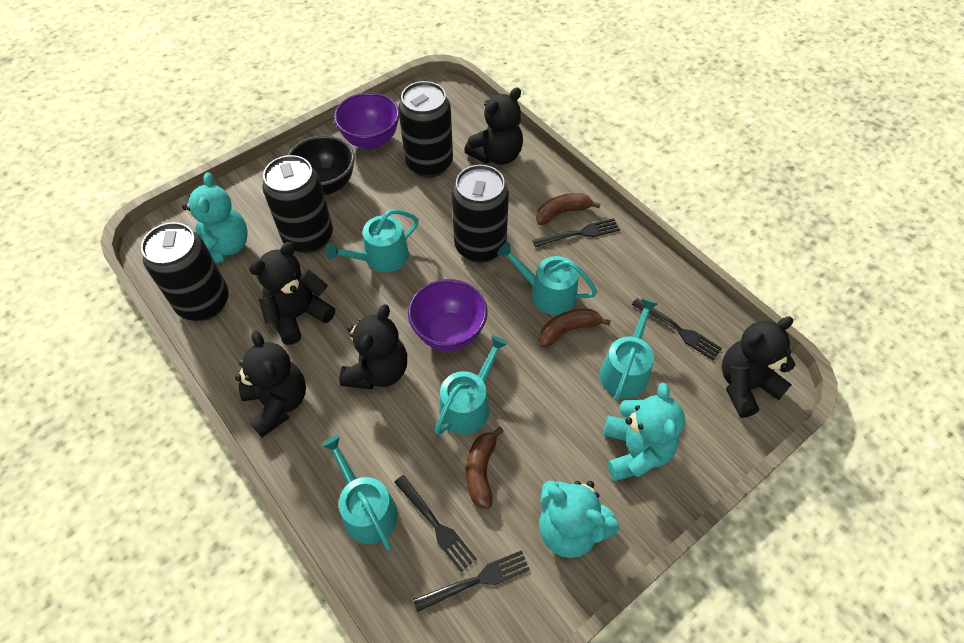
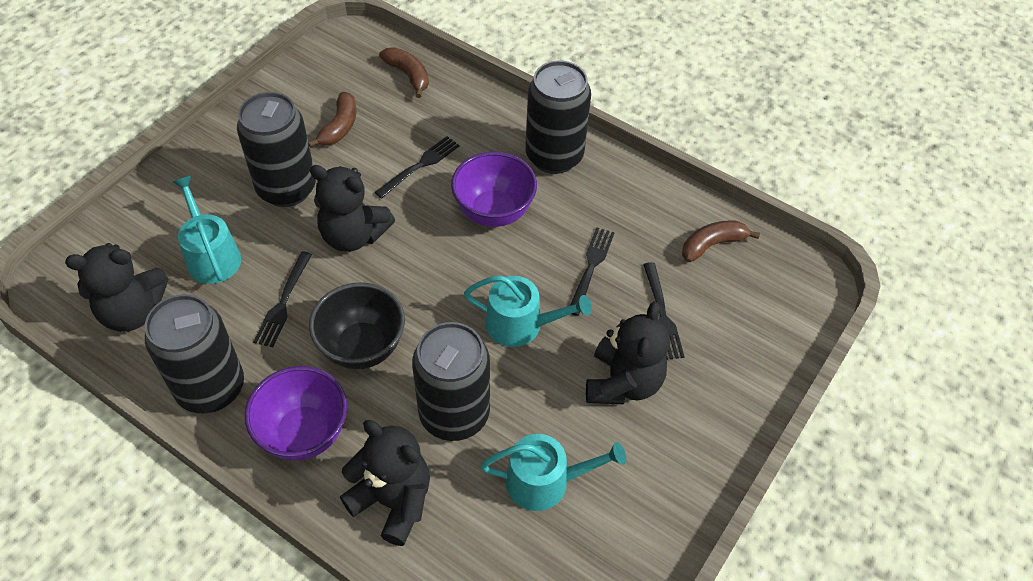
black teddy bear: 5 -> 4
turquoise teddy bear: 3 -> 0
turquoise watering can: 5 -> 3

